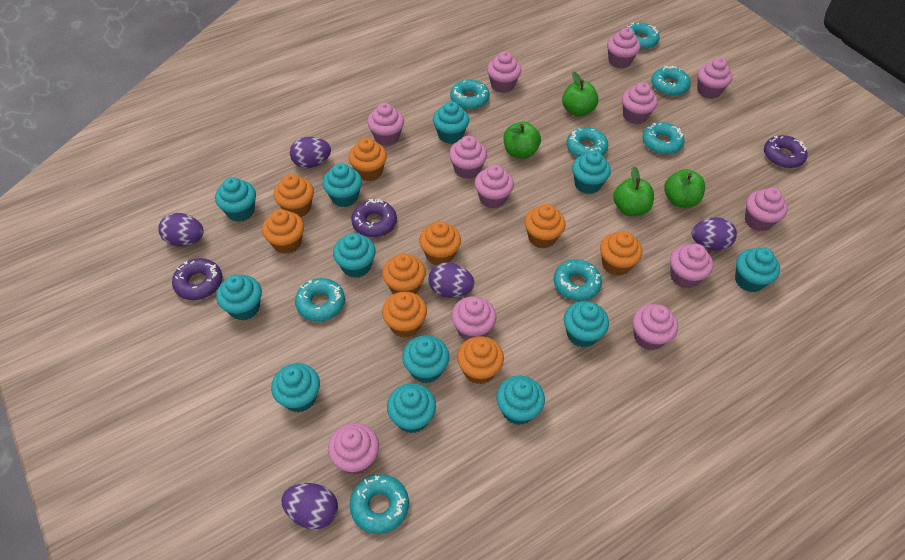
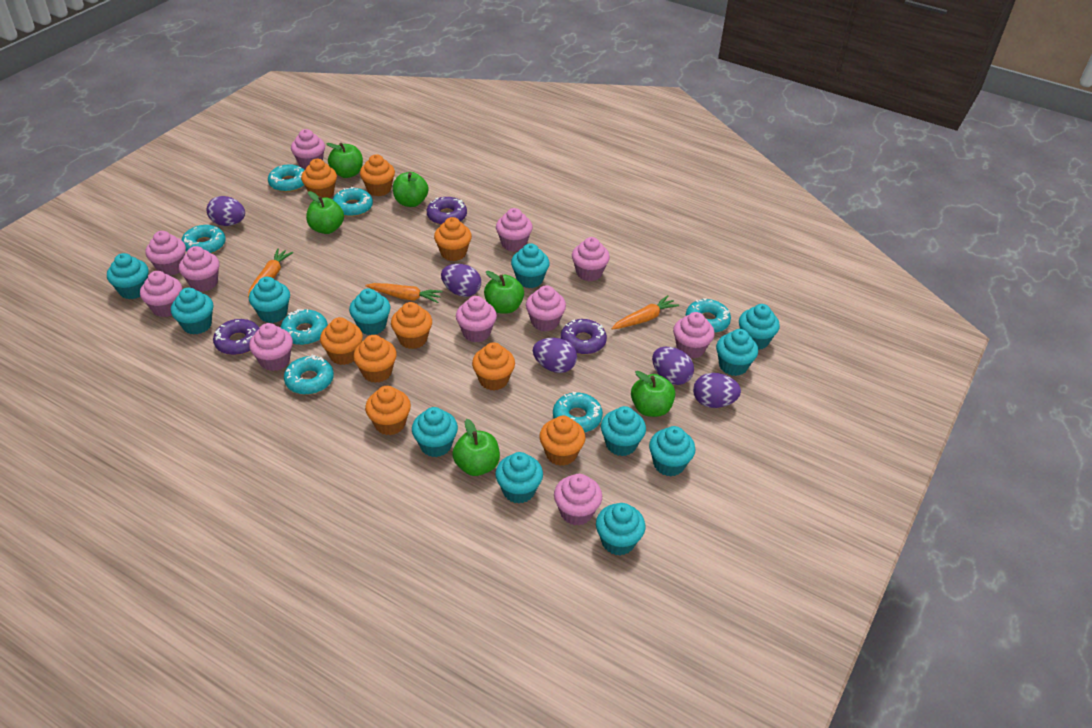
green apple: 4 -> 6
orange carrot: 0 -> 3
pink cupcake: 12 -> 11
turquoise donut: 8 -> 7

